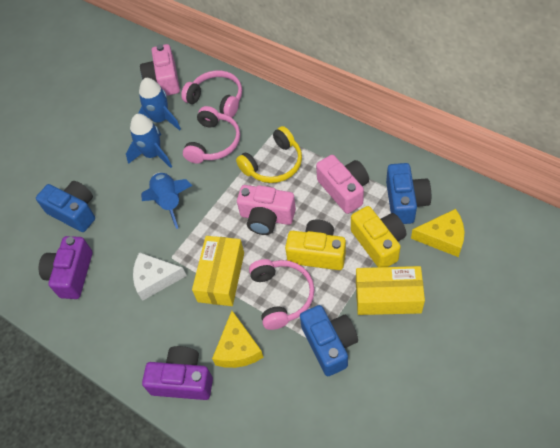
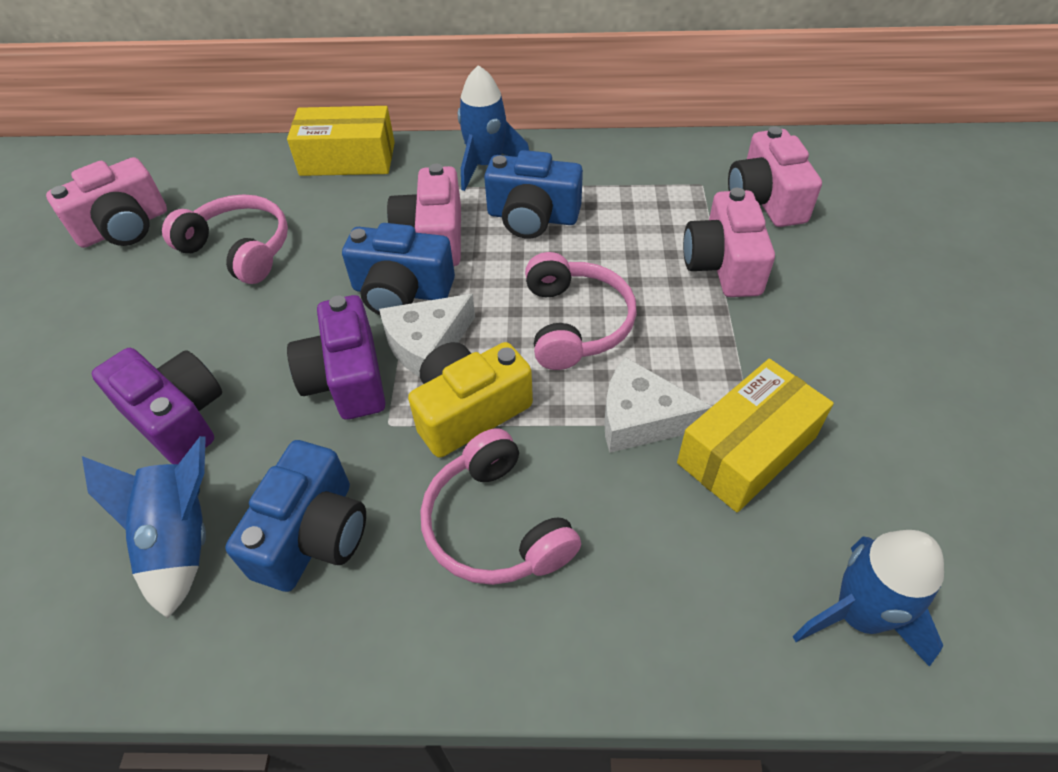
pink camera: 3 -> 4
white cheese: 1 -> 2
yellow camera: 2 -> 1
yellow cheese: 2 -> 0
yellow headphones: 1 -> 0

